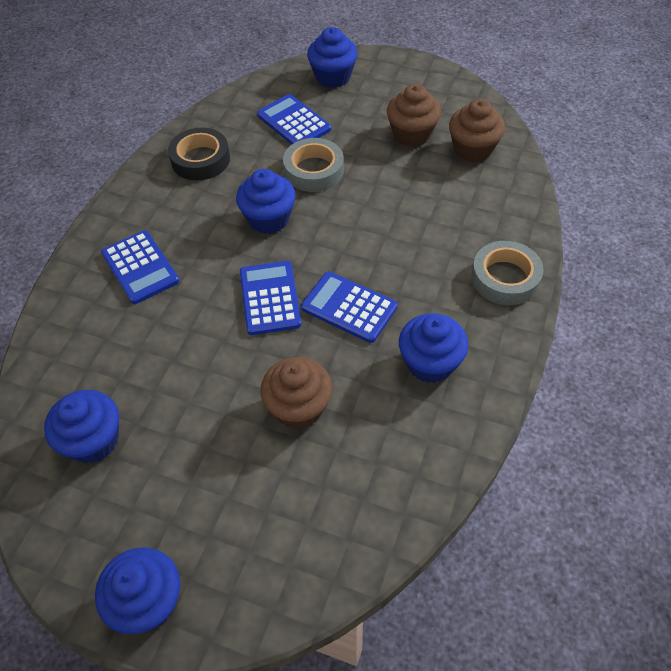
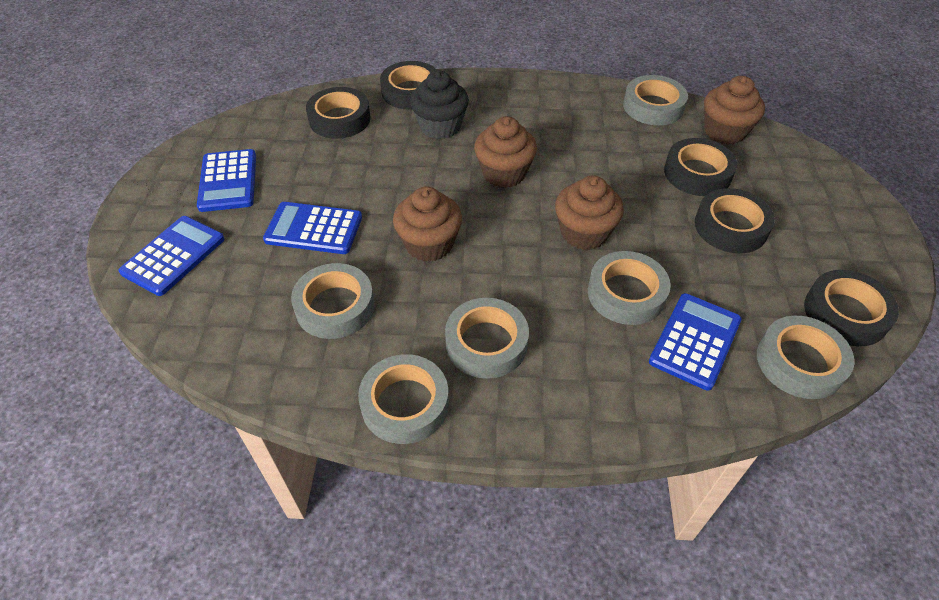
black cupcake: 0 -> 1
black tape: 1 -> 5
blue cupcake: 5 -> 0
brown cupcake: 3 -> 4
grey tape: 2 -> 6

